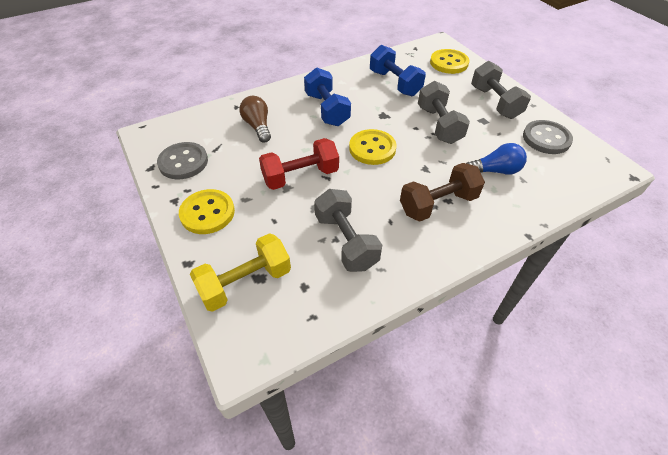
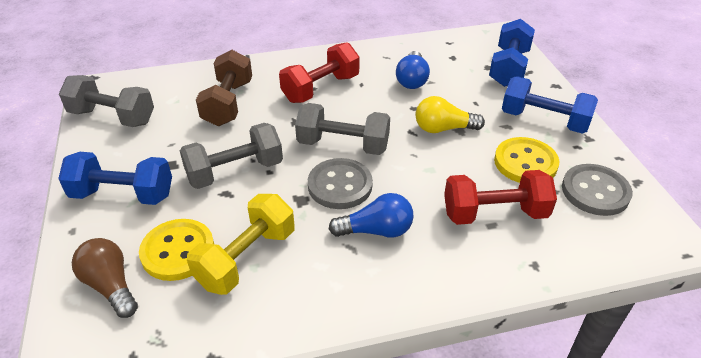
blue dumbbell: 2 -> 3
blue light bulb: 1 -> 2
red dumbbell: 1 -> 2
yellow button: 3 -> 2
yellow light bulb: 0 -> 1

